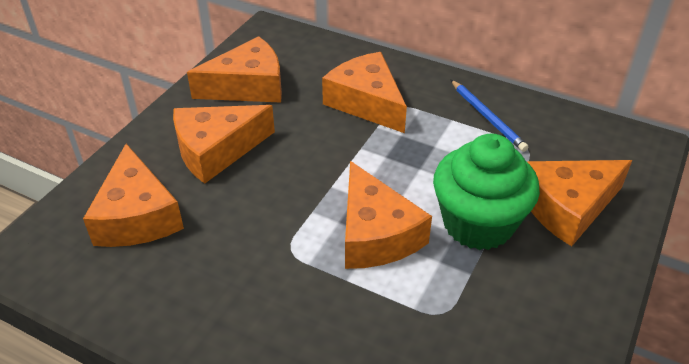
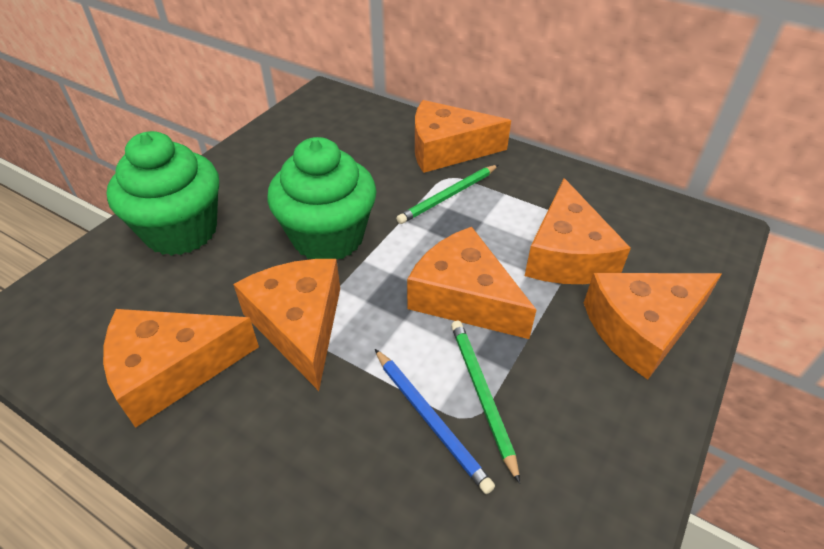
green cupcake: 1 -> 2
green pencil: 0 -> 2

